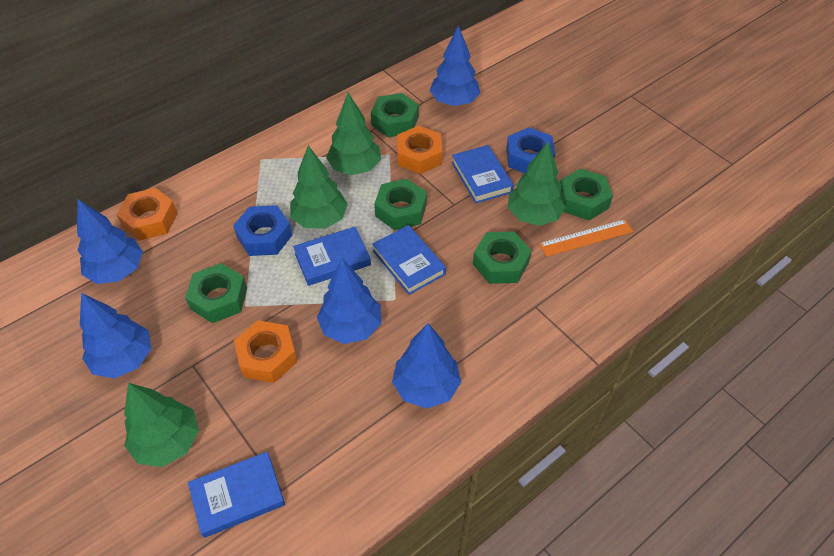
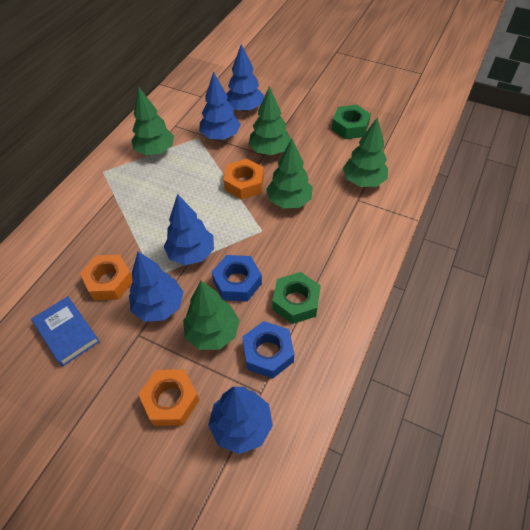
blue book: 4 -> 1
green nut: 5 -> 2
green tree: 4 -> 5
orange ruler: 1 -> 0

